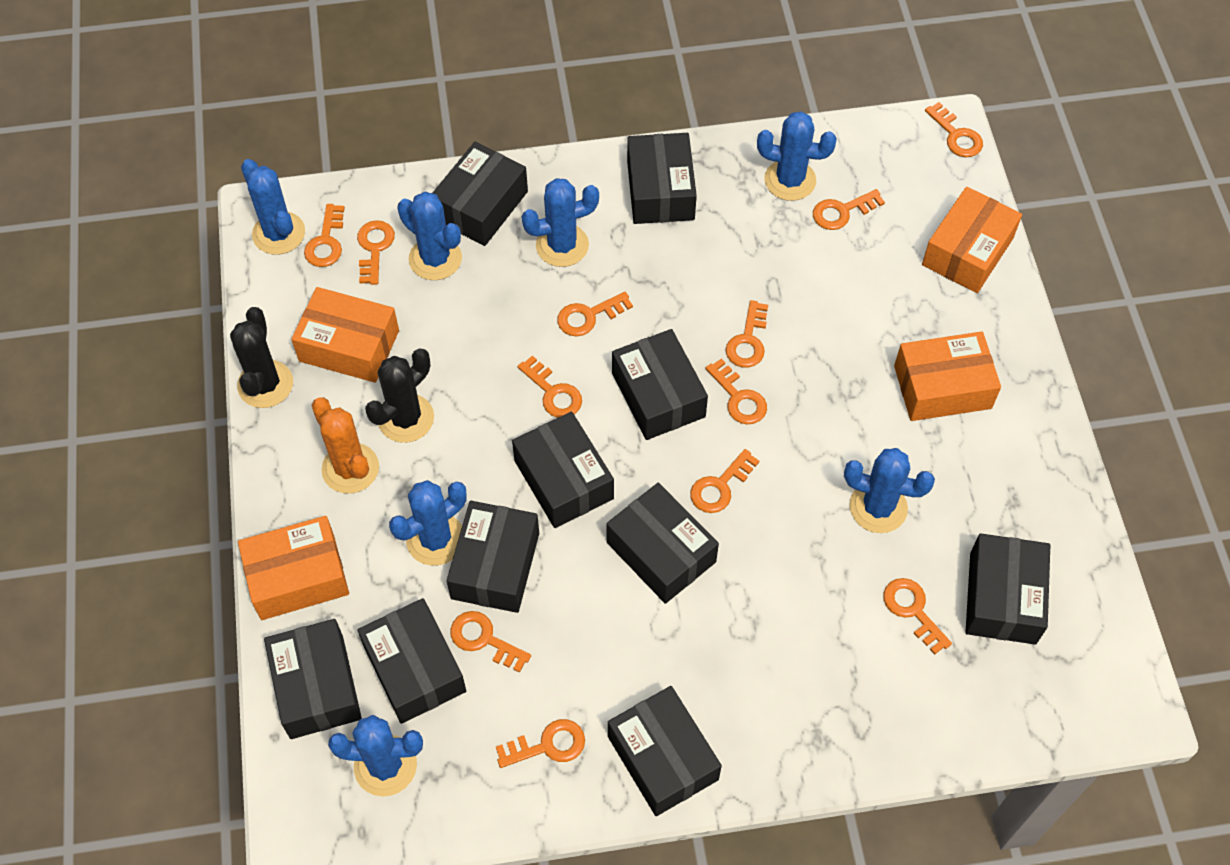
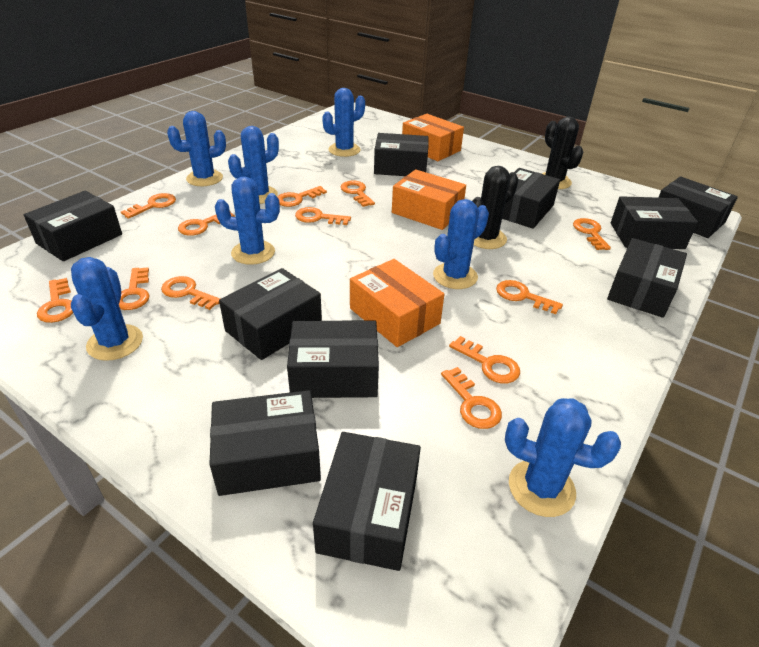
orange box: 4 -> 3
orange cactus: 1 -> 0

